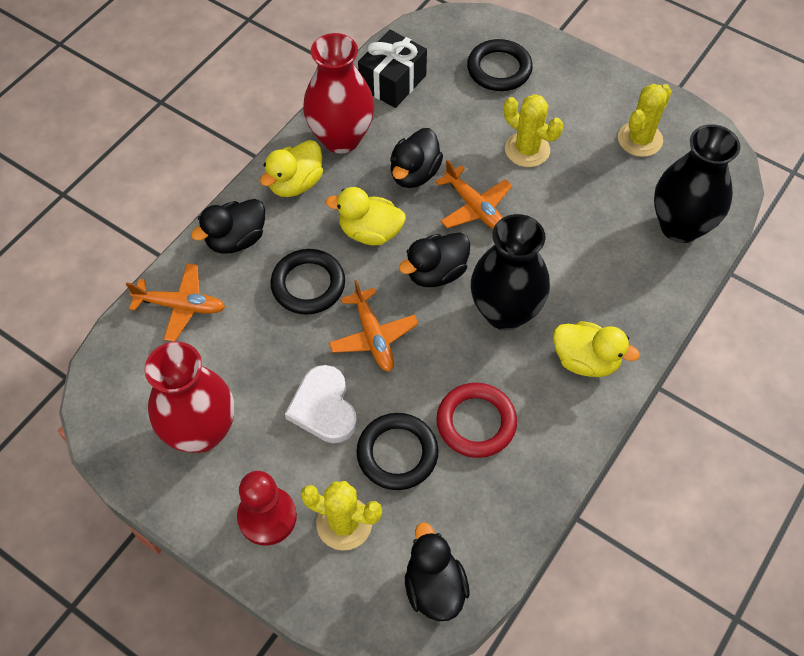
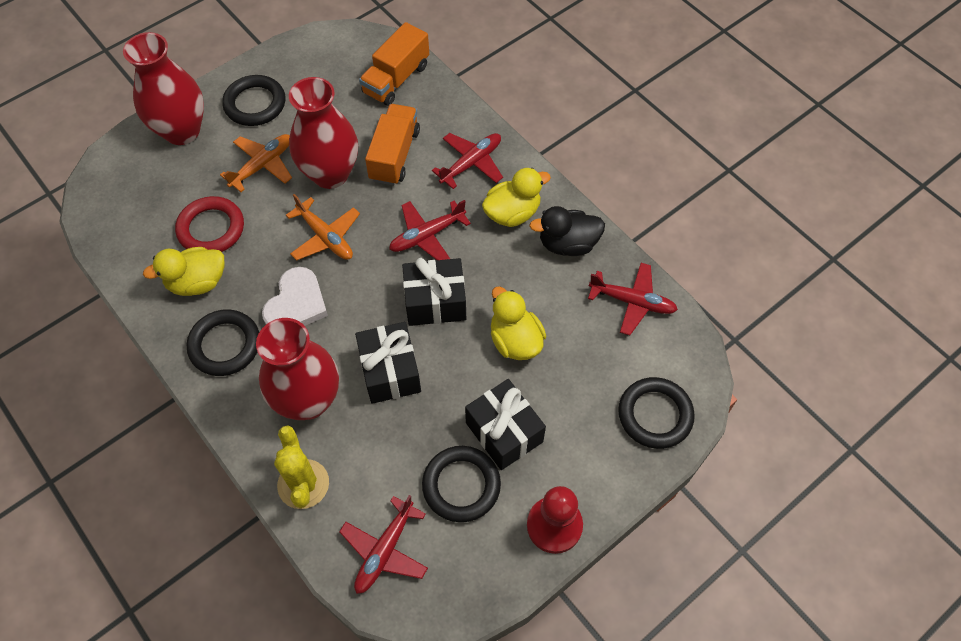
black duck: 4 -> 1
black gift: 1 -> 3
black ring: 3 -> 4
black vase: 2 -> 0
orange plane: 3 -> 2
orange truck: 0 -> 2
red plane: 0 -> 4
red vase: 2 -> 3
yellow cactus: 3 -> 1

